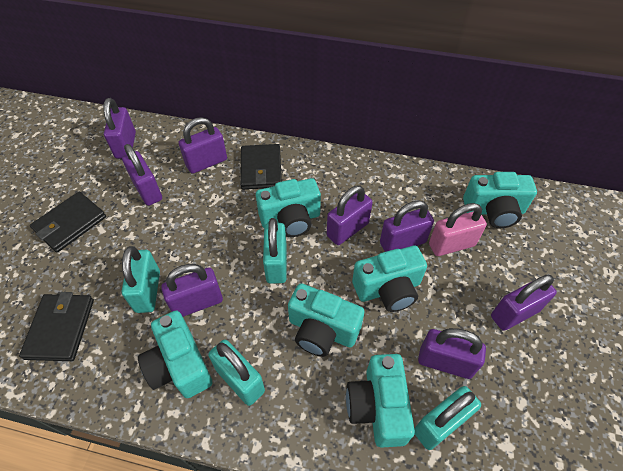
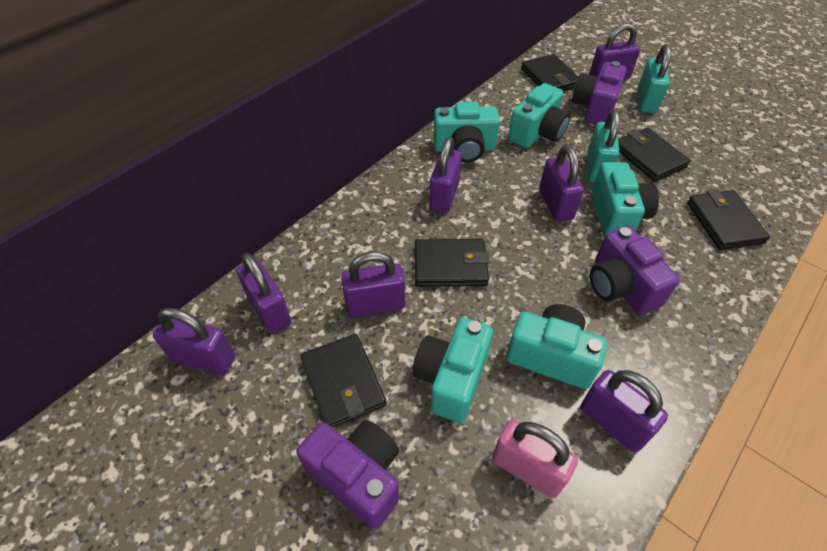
black wallet: 3 -> 5
purple camera: 0 -> 3
purple padlock: 8 -> 7
turquoise camera: 6 -> 5
turquoise padlock: 4 -> 2

